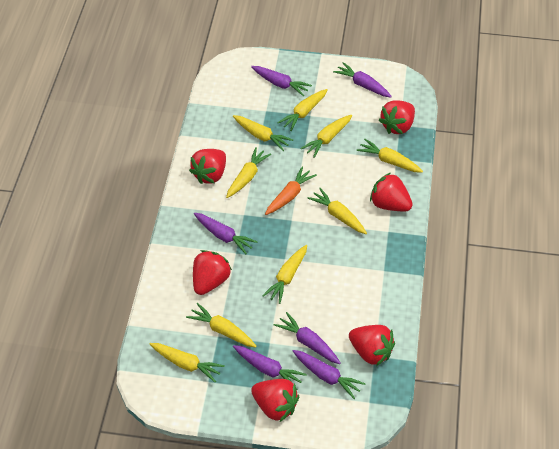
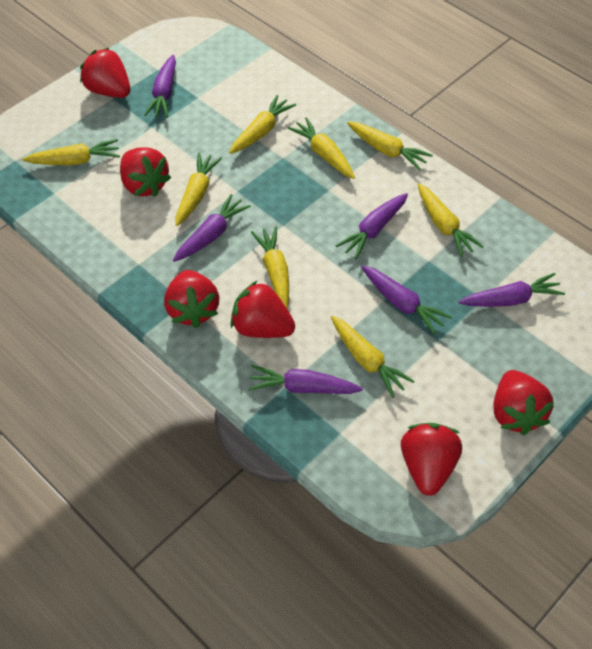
orange carrot: 1 -> 0
yellow carrot: 9 -> 8

